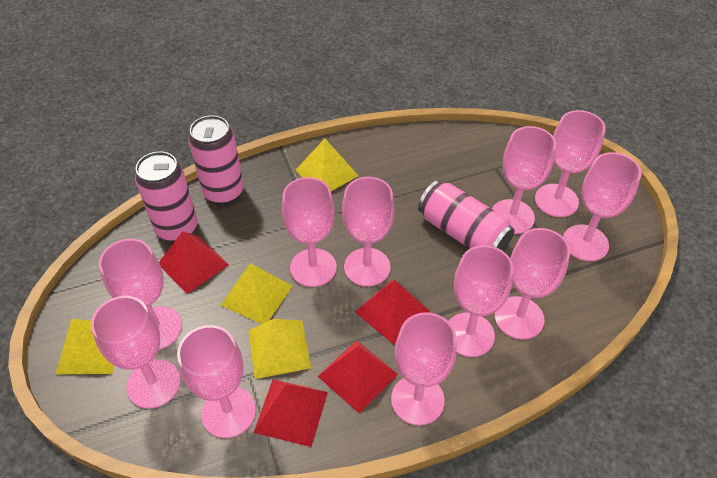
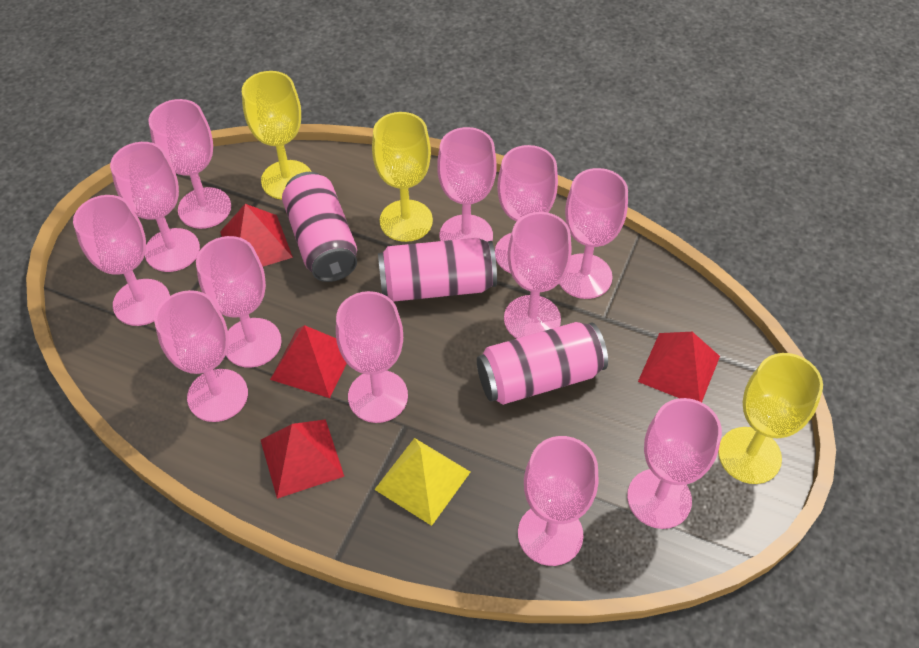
pink goblet: 11 -> 12
yellow goblet: 0 -> 3
yellow pyramid: 4 -> 1

